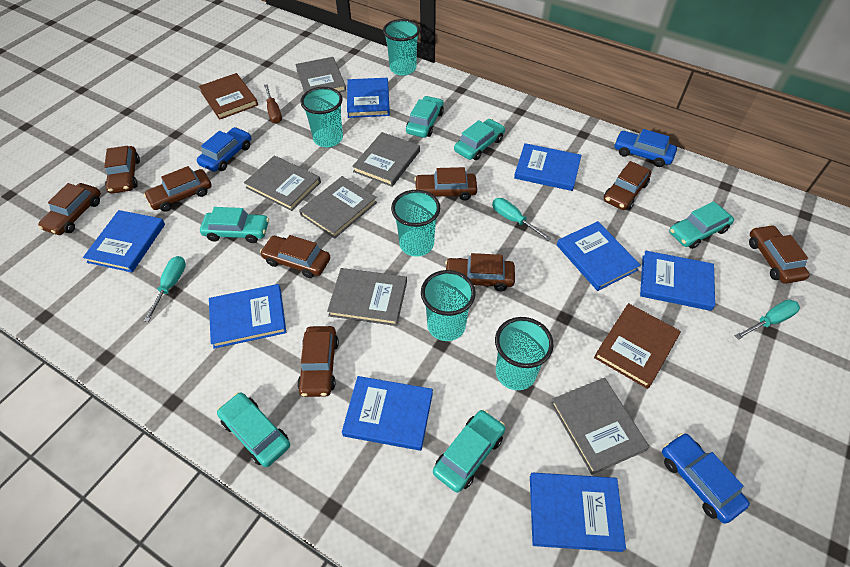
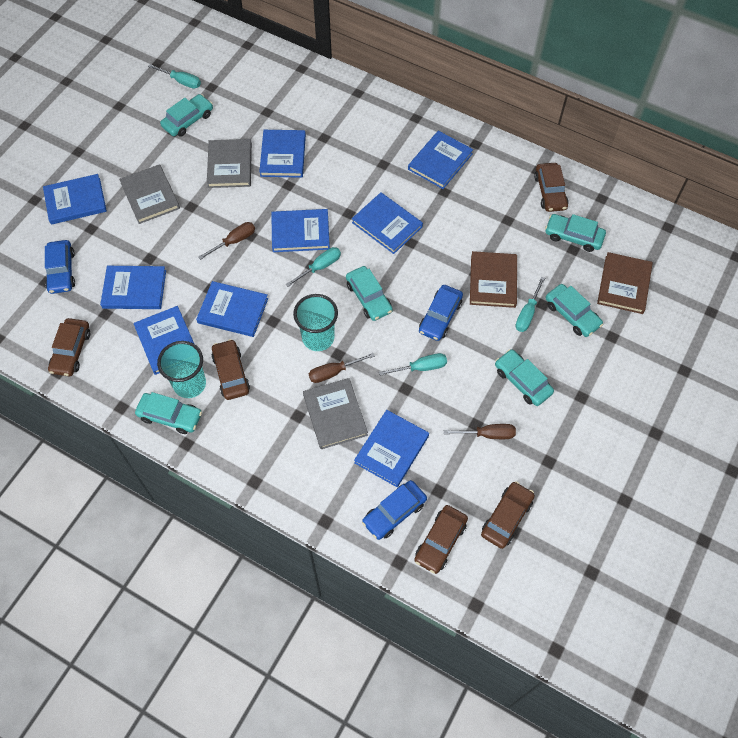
blue book: 8 -> 9
brown car: 9 -> 5
brown screwdriver: 1 -> 3
grey book: 6 -> 3
turquoise cup: 5 -> 2
turquoise screwdriver: 3 -> 4

